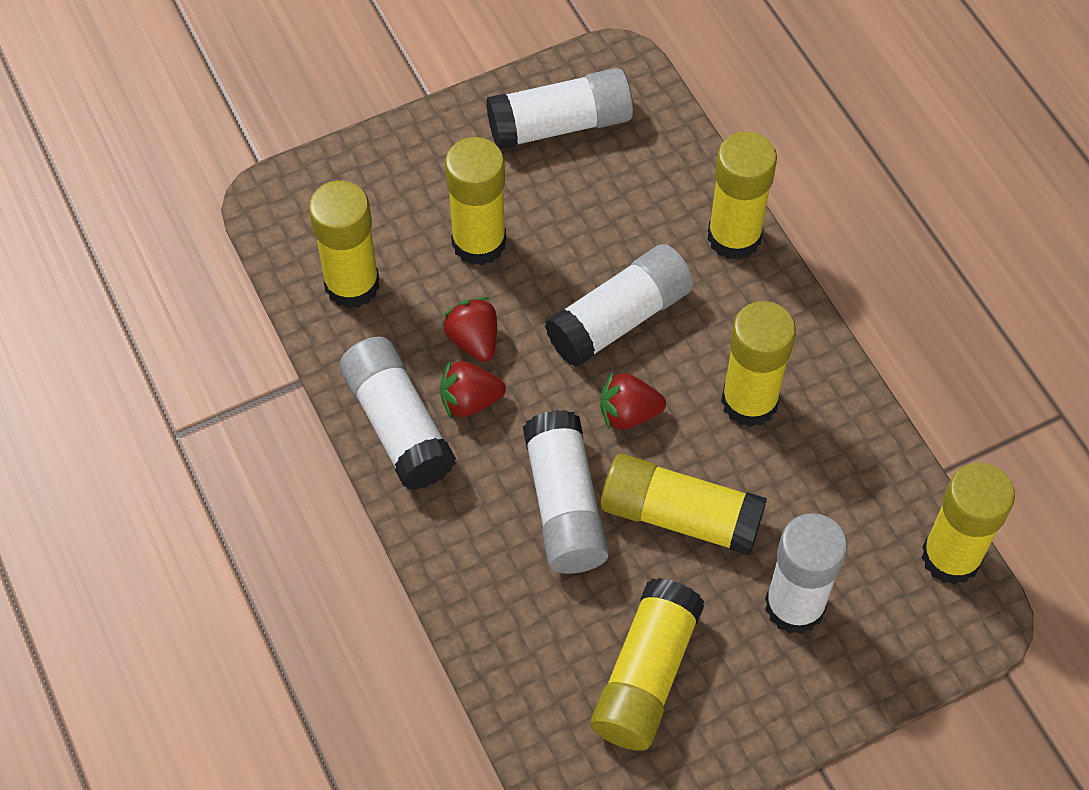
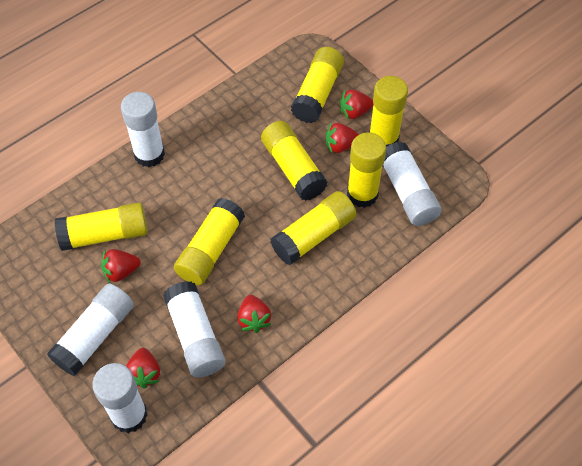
red strawberry: 3 -> 5

